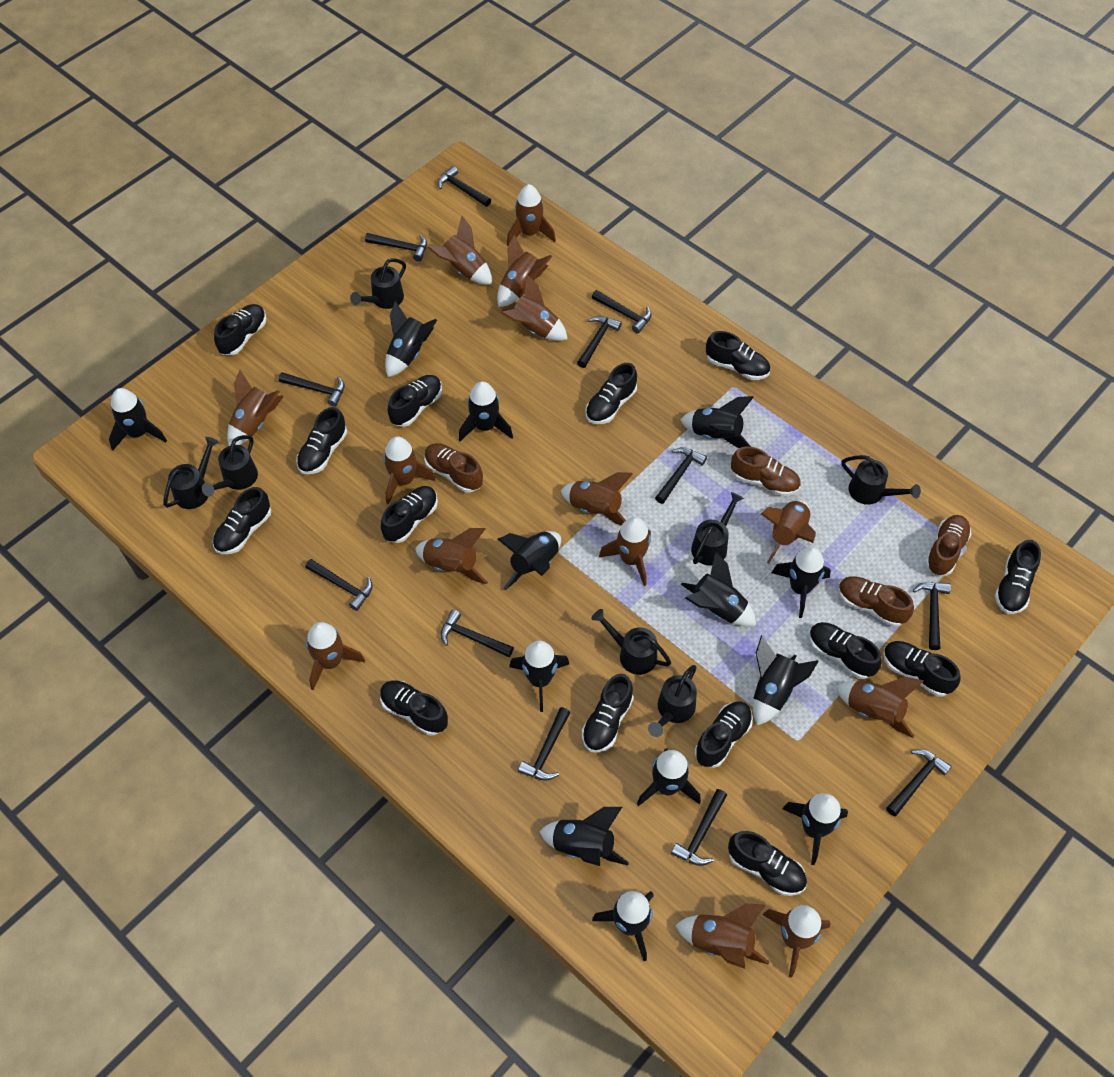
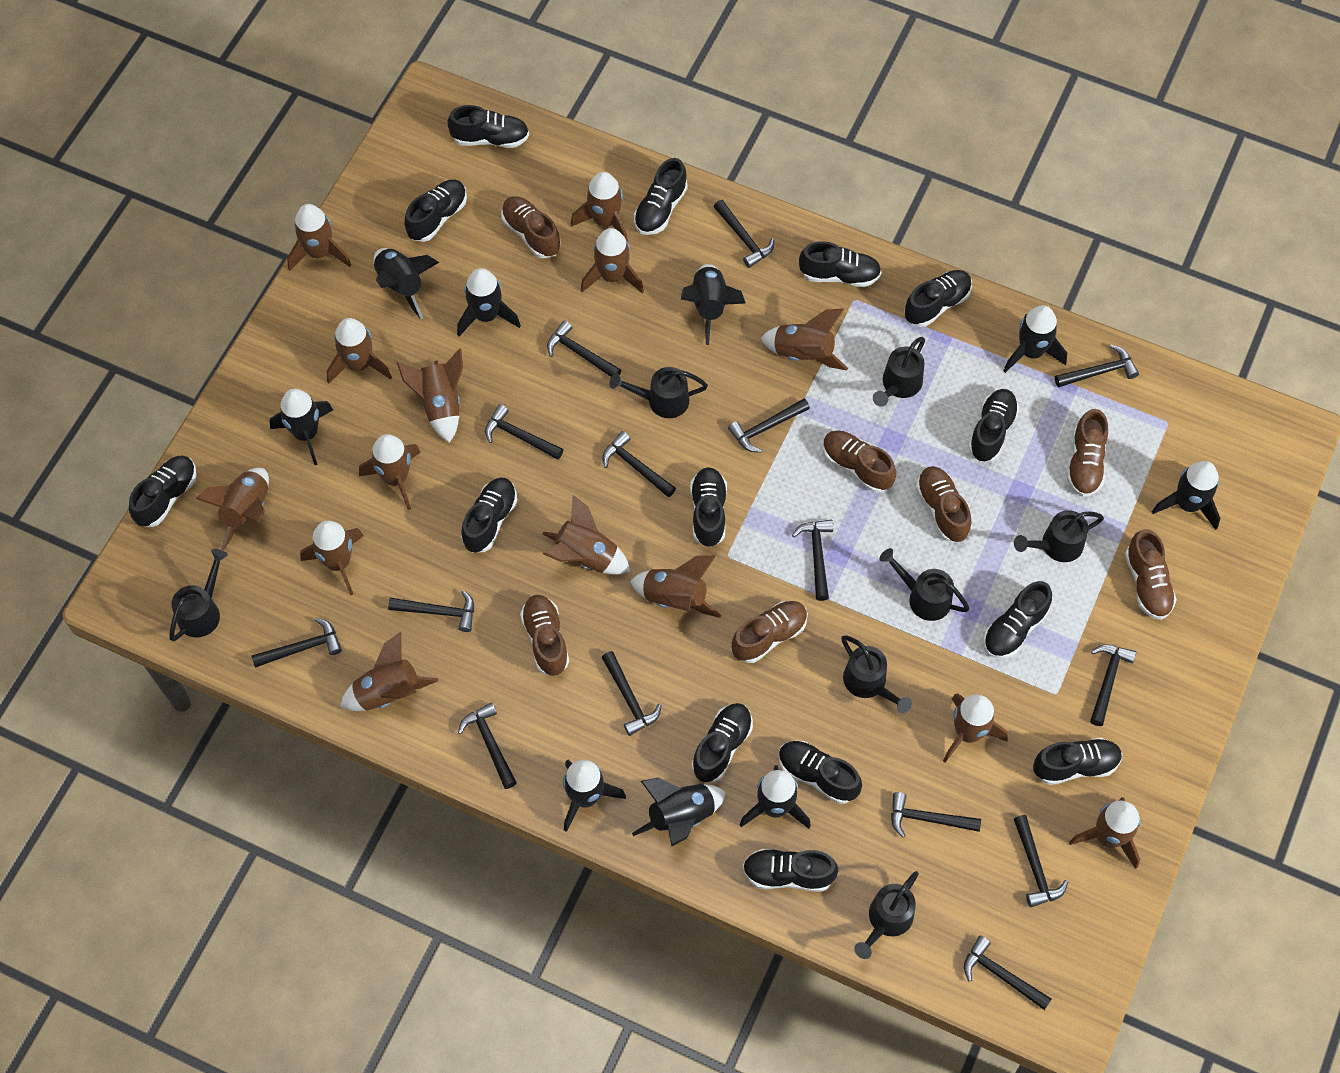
black hammer: 12 -> 15
black rocket: 13 -> 9
brown shoe: 4 -> 7

